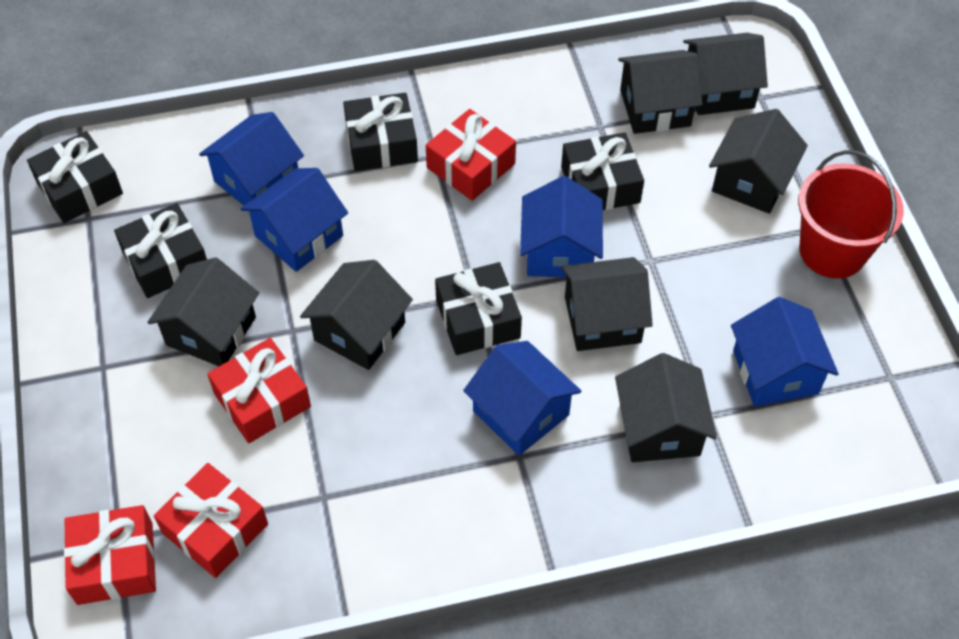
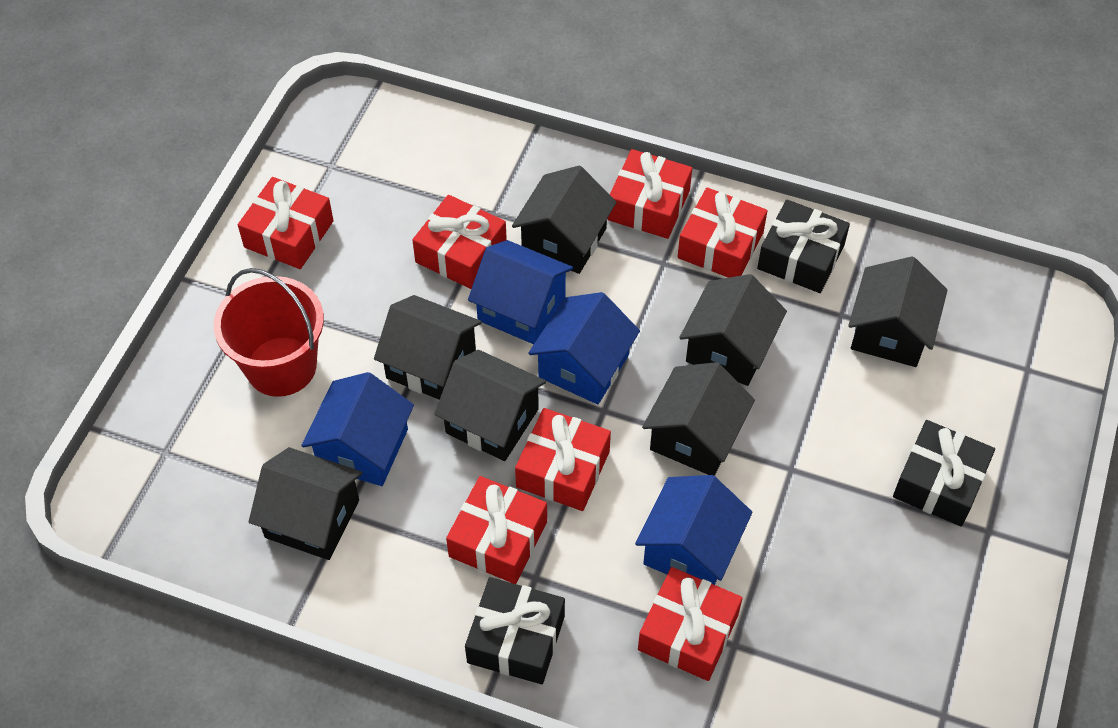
black gift: 5 -> 3
blue house: 5 -> 4
red gift: 4 -> 7

